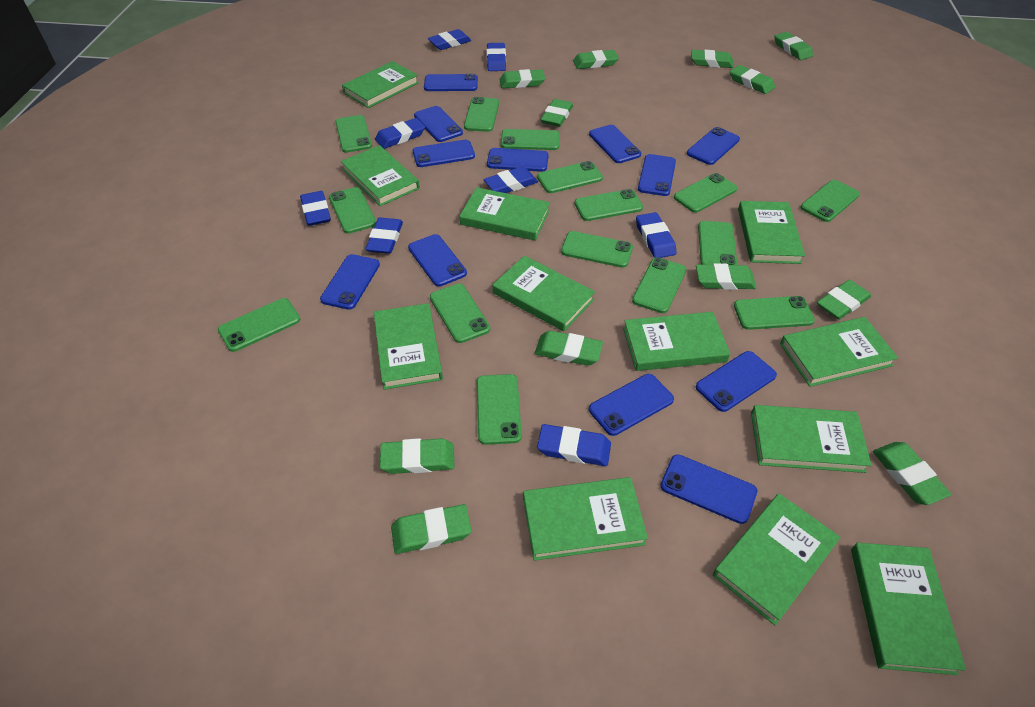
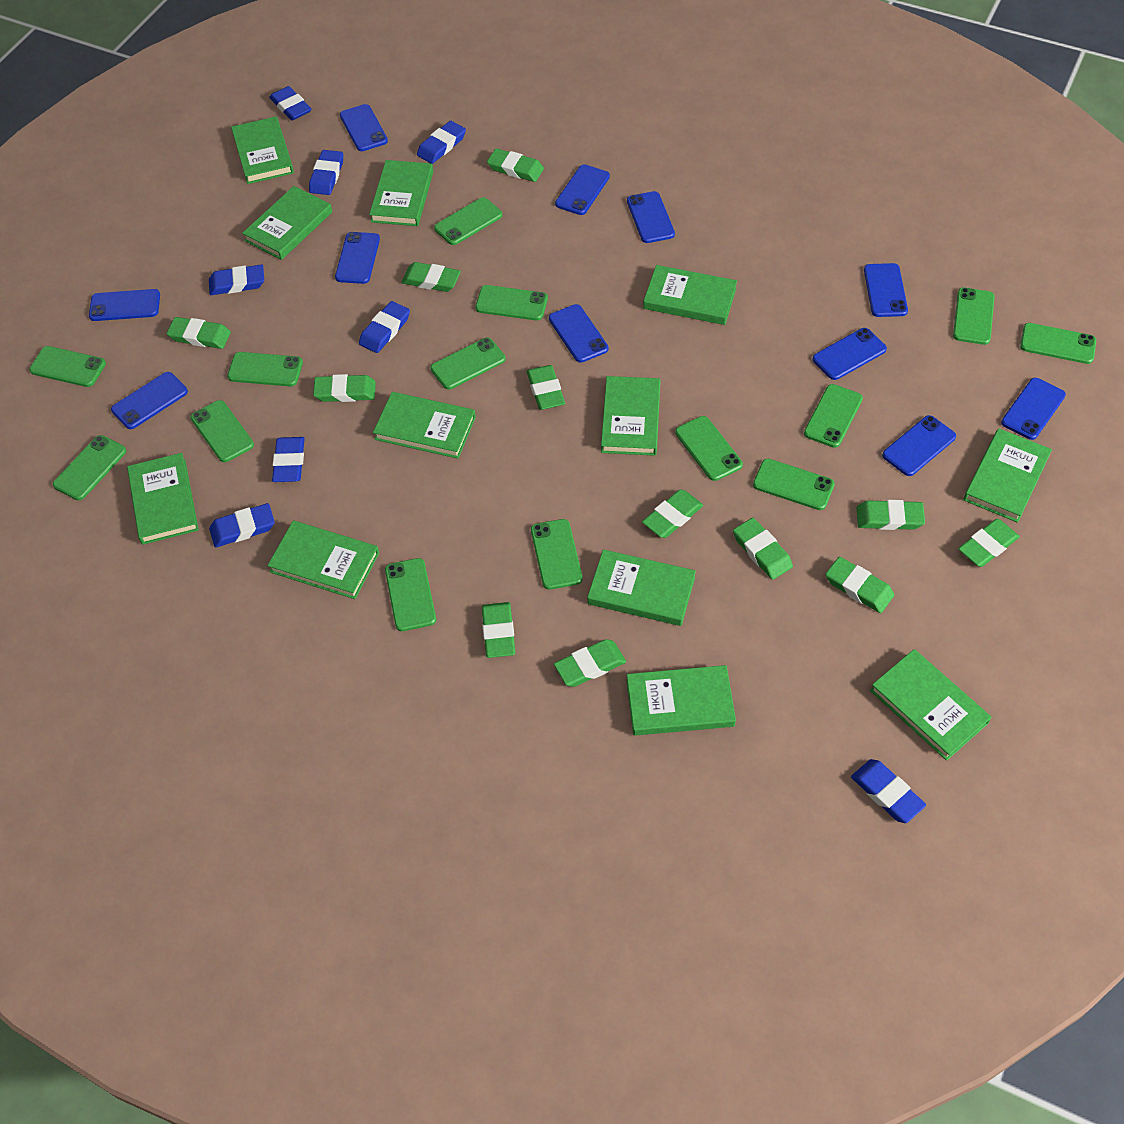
blue phone: 12 -> 11
green phone: 15 -> 14

